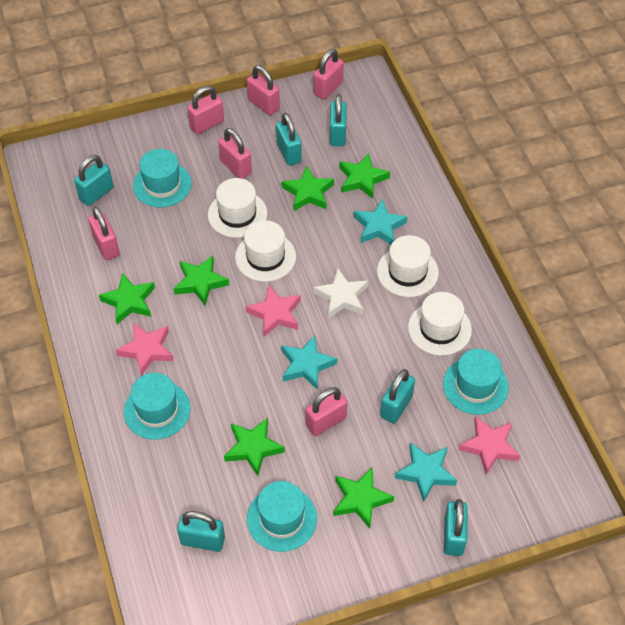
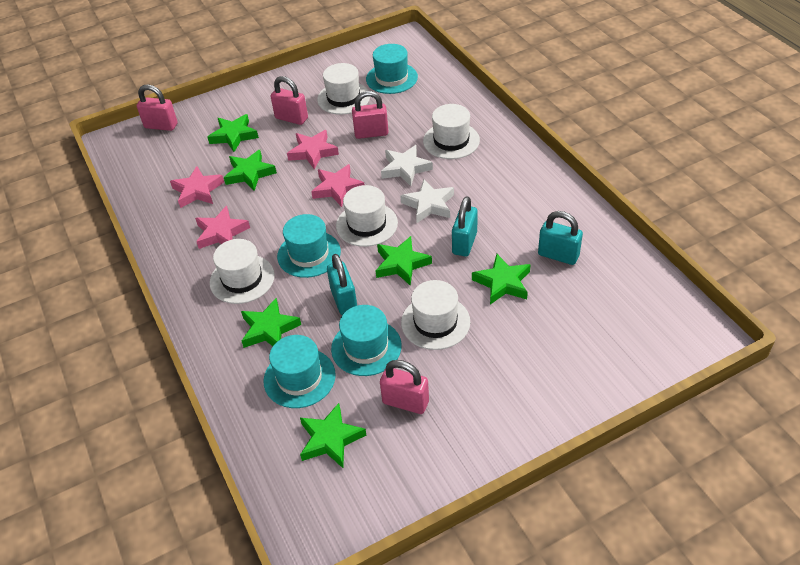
pink padlock: 6 -> 4
pink star: 3 -> 4
turquoise padlock: 6 -> 3
turquoise star: 3 -> 0
white hat: 4 -> 5
white star: 1 -> 2

